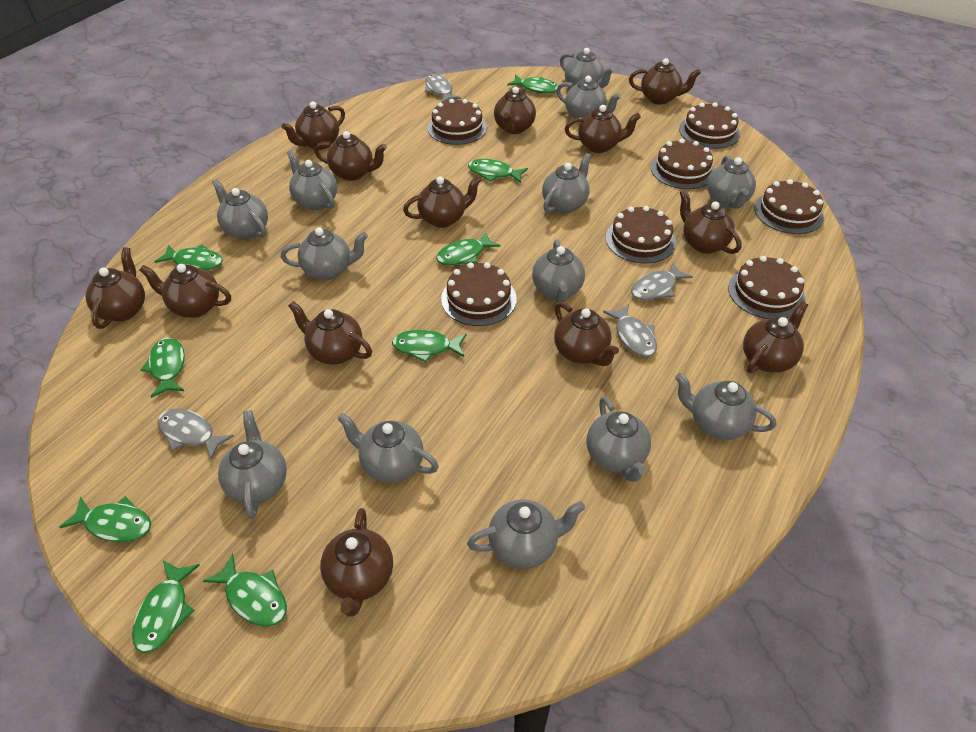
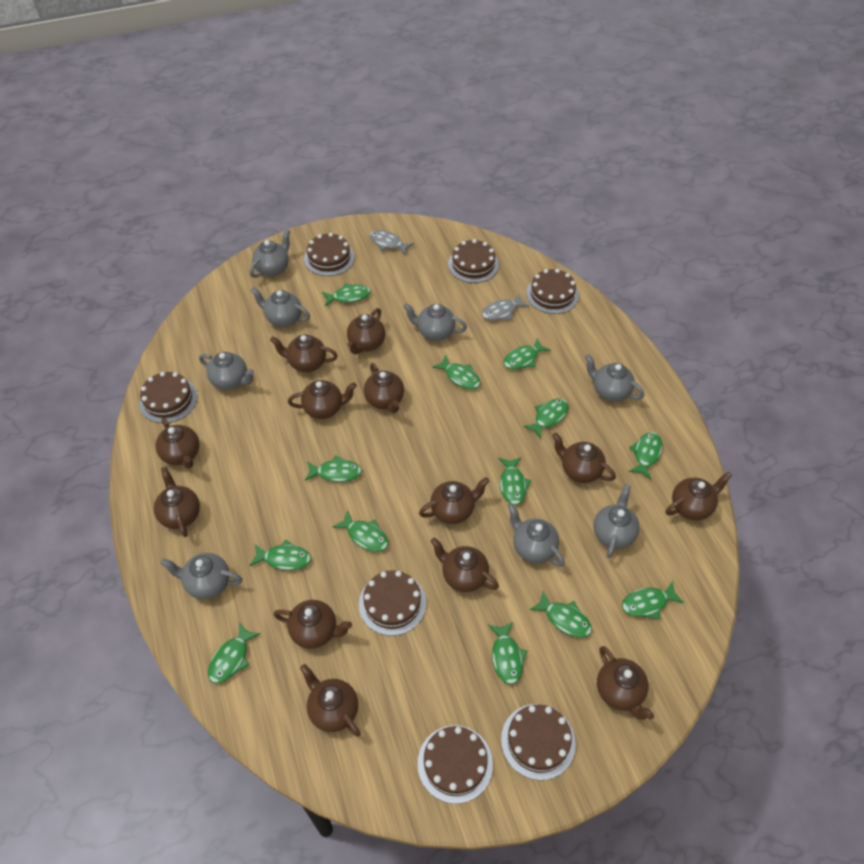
green fish: 9 -> 13
grey fish: 4 -> 2
grey teapot: 13 -> 8

